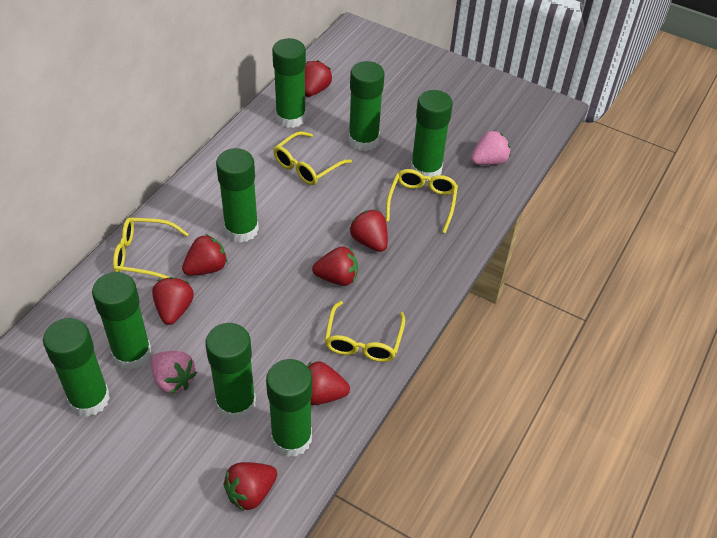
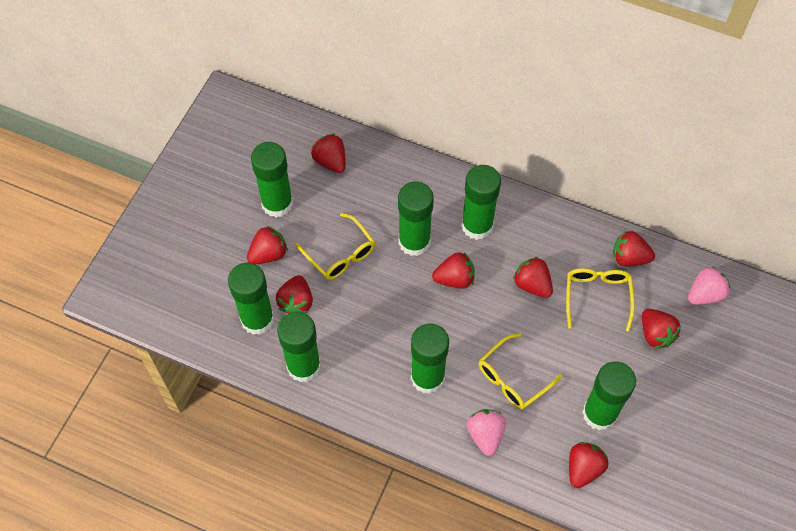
green glue stick: 8 -> 7
red strawberry: 7 -> 8
yellow glasses: 4 -> 3

